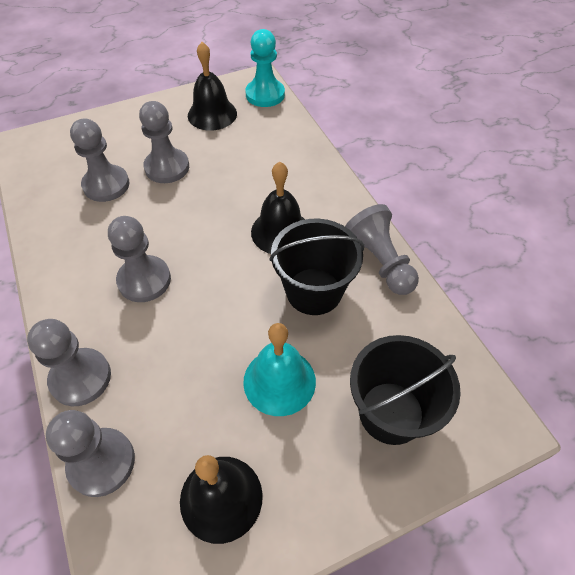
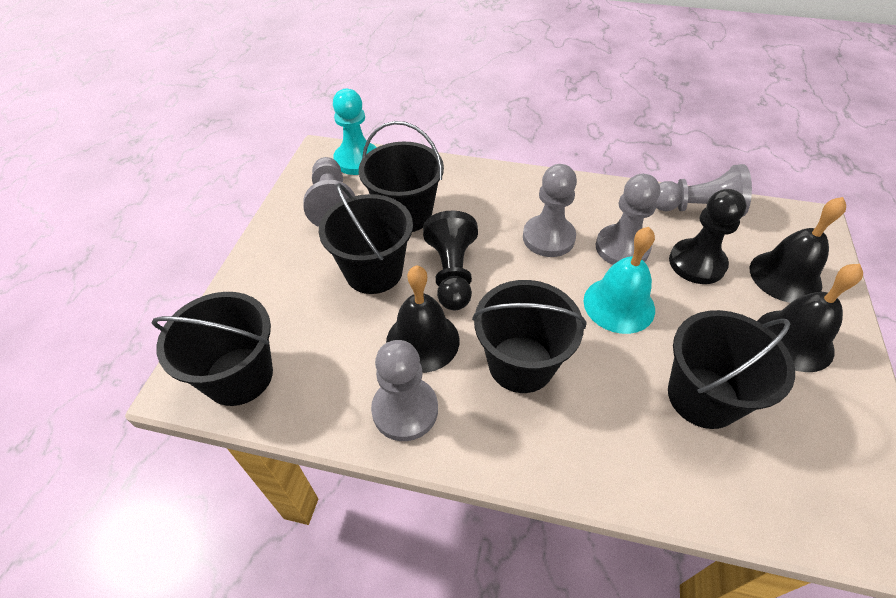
black bucket: 2 -> 5
black pawn: 0 -> 2
grey pawn: 6 -> 5

